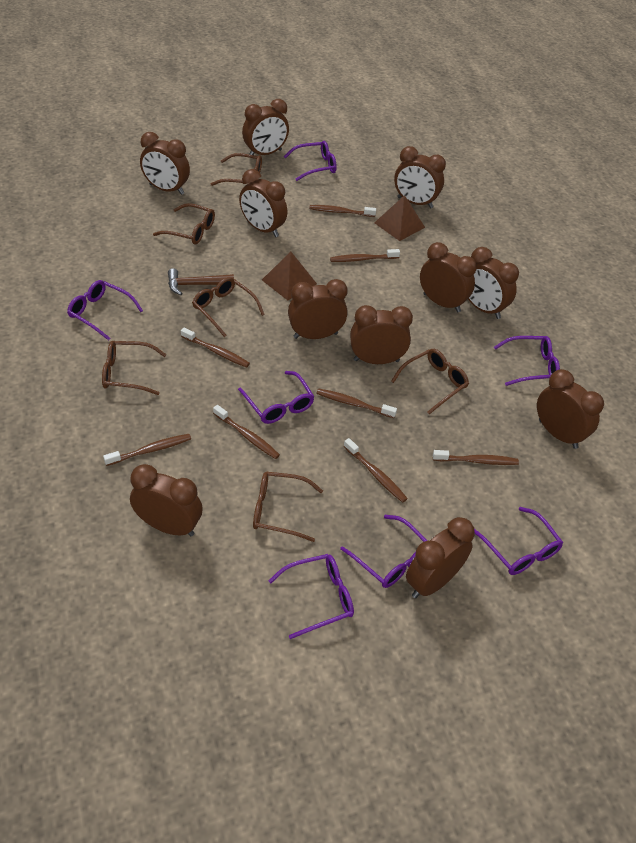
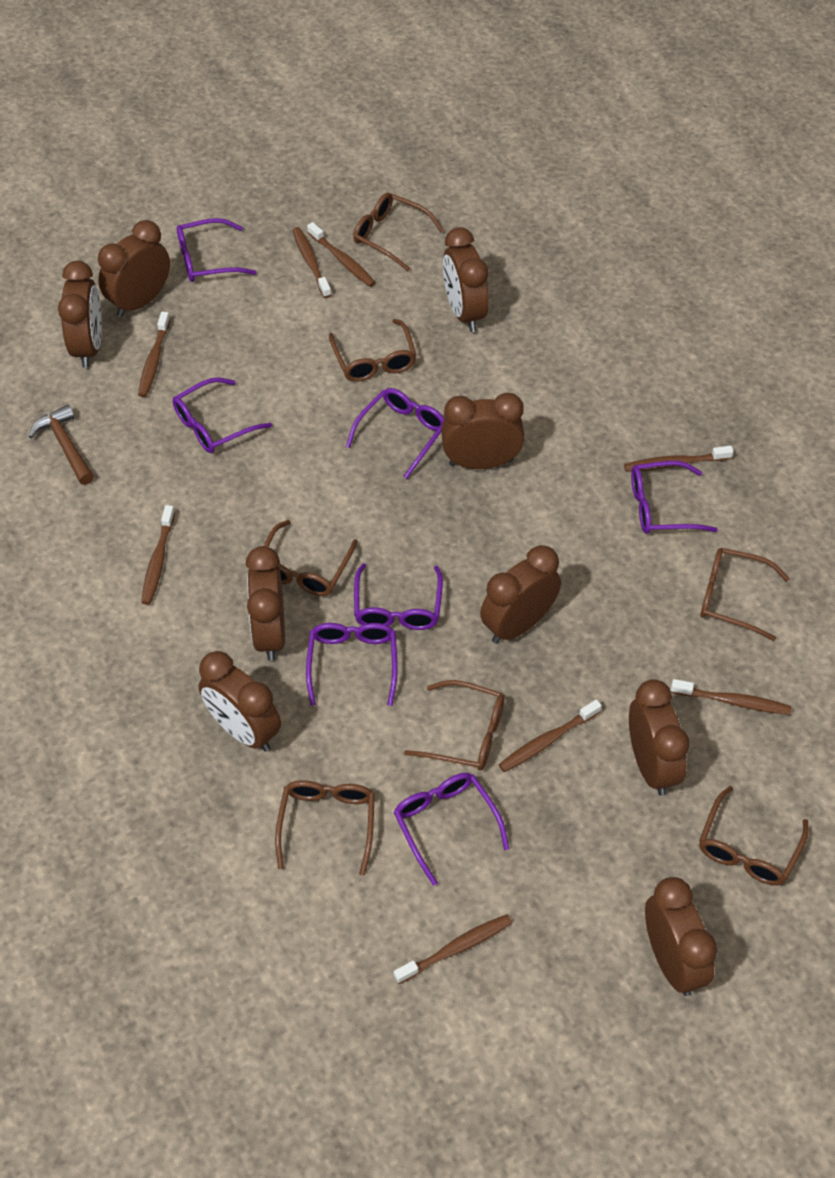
brown clock: 11 -> 9
brown glasses: 6 -> 7
brown pyramid: 2 -> 0

